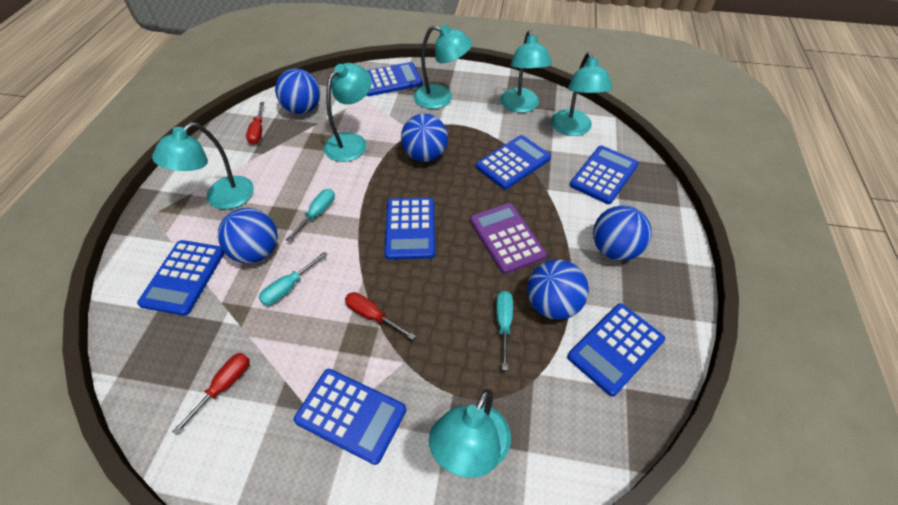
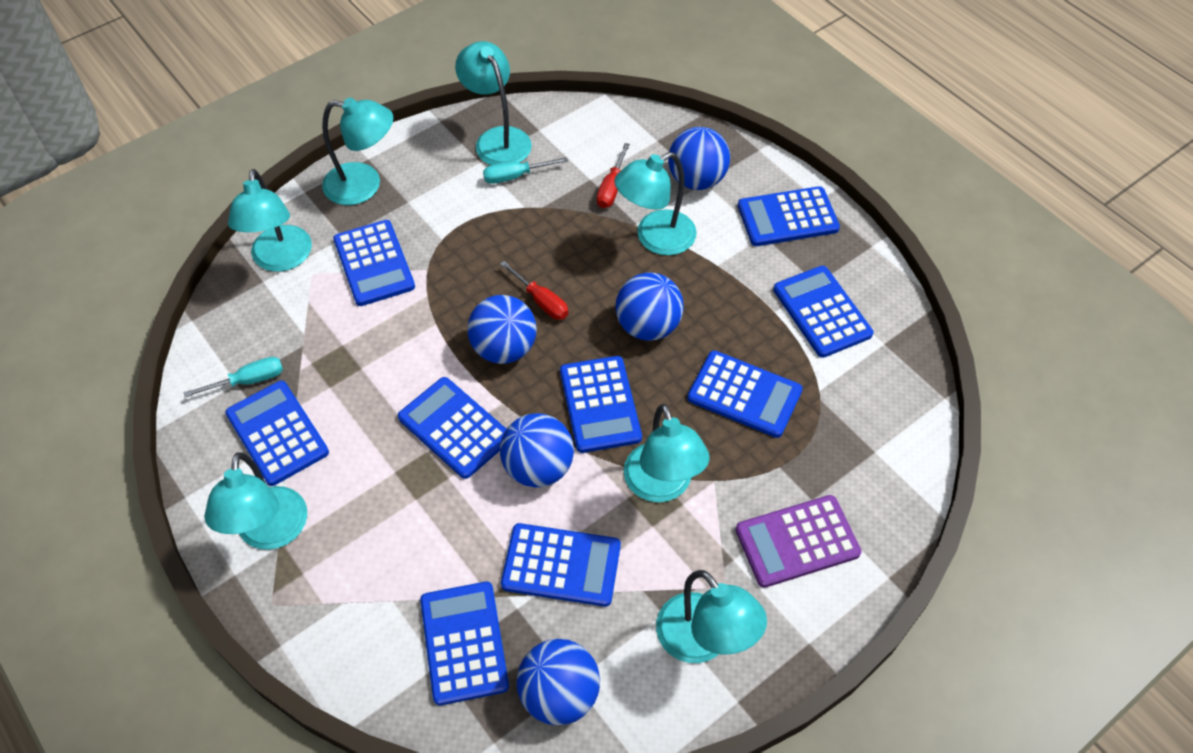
blue calculator: 7 -> 9
red screwdriver: 3 -> 2
turquoise lamp: 6 -> 7
turquoise screwdriver: 3 -> 2

